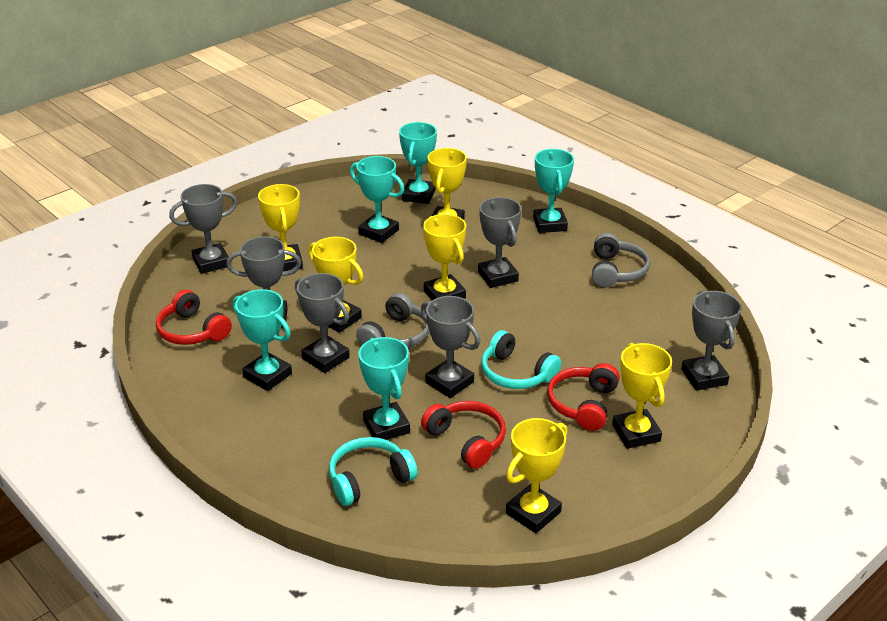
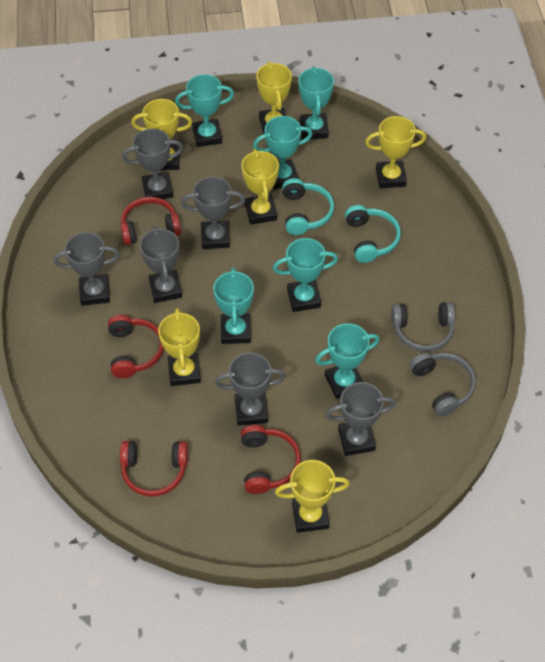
red headphones: 3 -> 4
turquoise trophy: 5 -> 6

